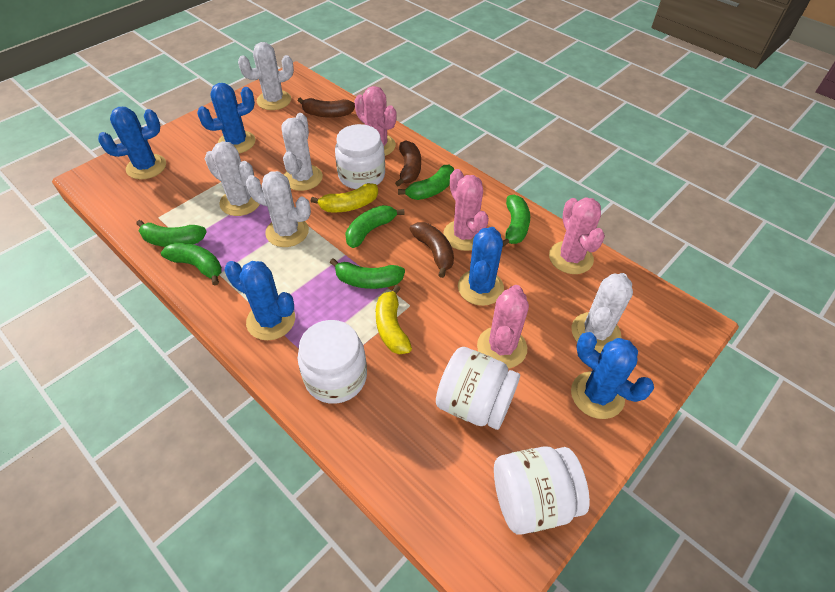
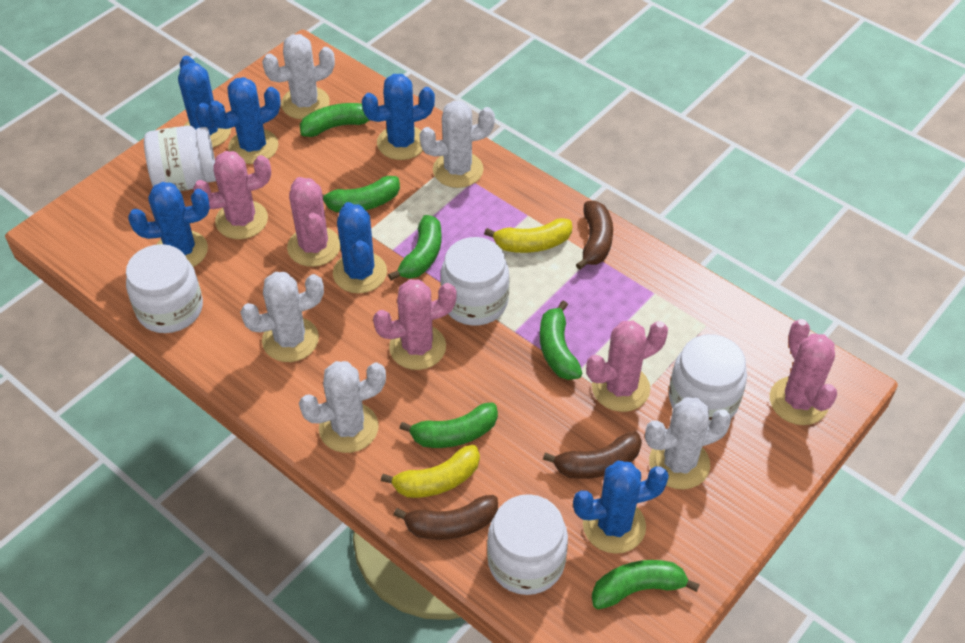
blue cactus: 5 -> 6
pink cactus: 4 -> 5
white jar: 4 -> 5

